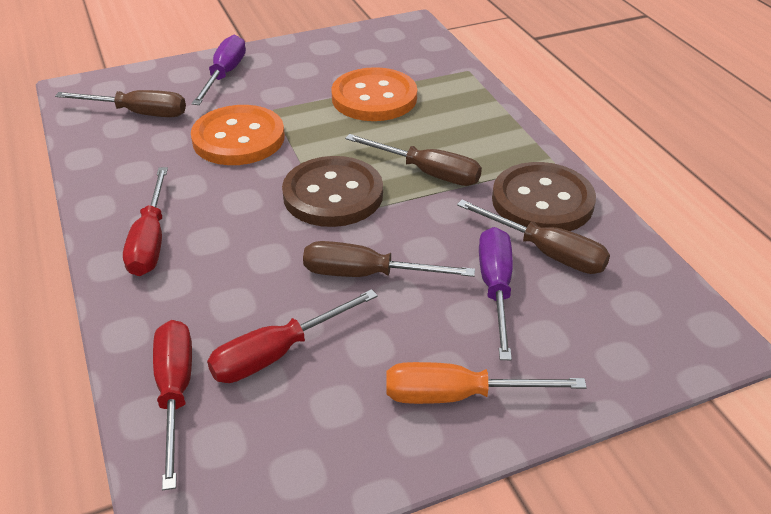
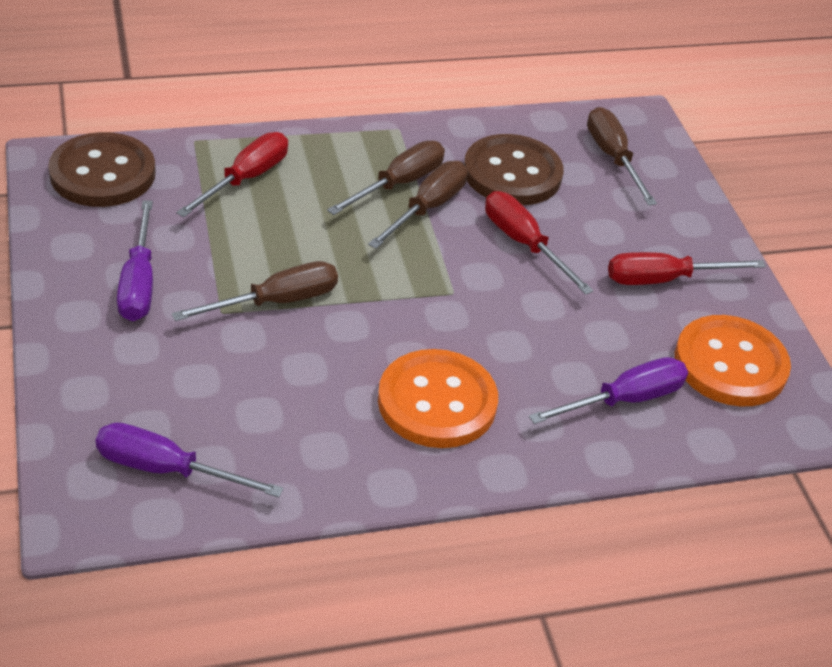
orange screwdriver: 1 -> 0
purple screwdriver: 2 -> 3

